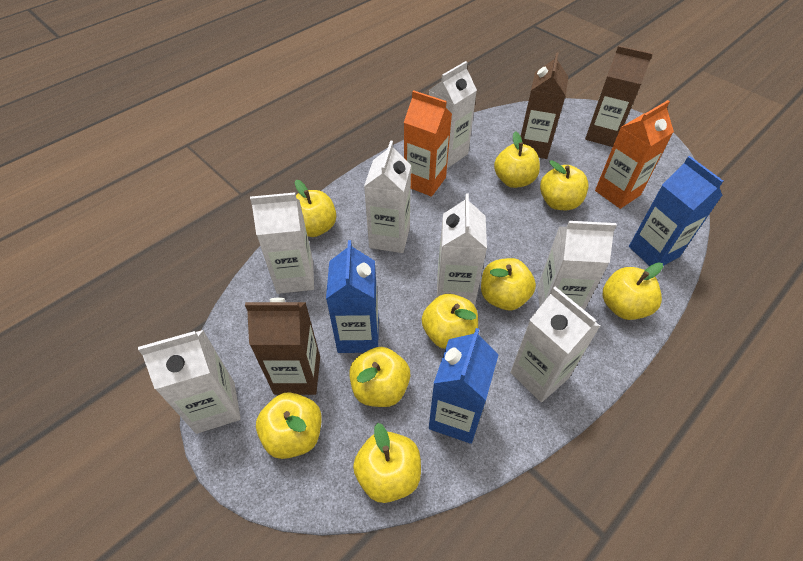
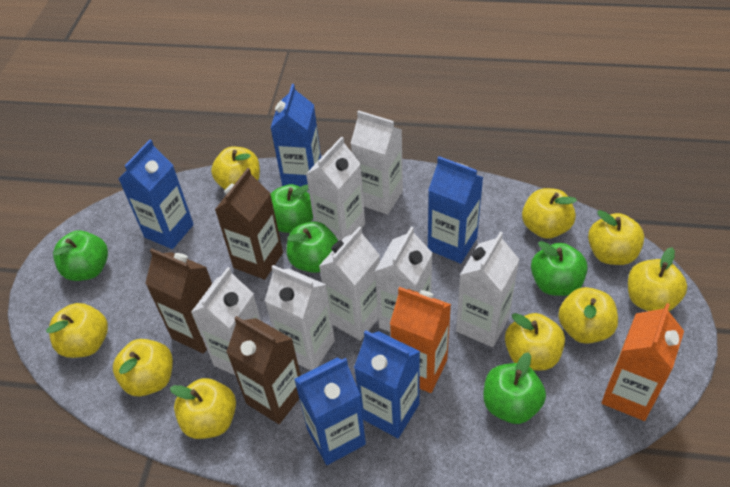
blue carton: 3 -> 5
green apple: 0 -> 5

